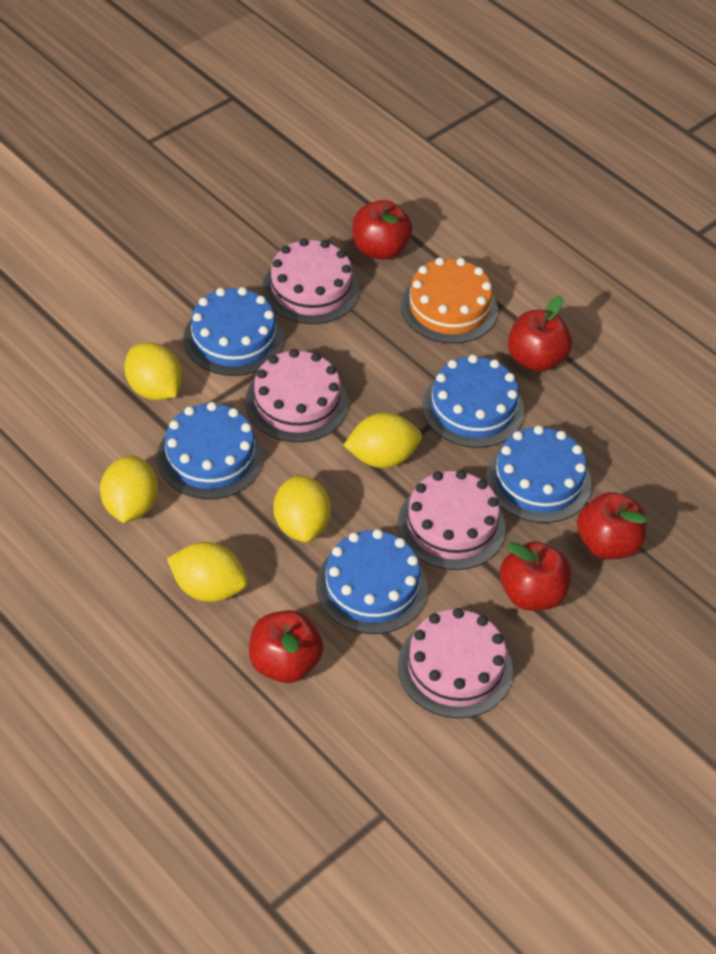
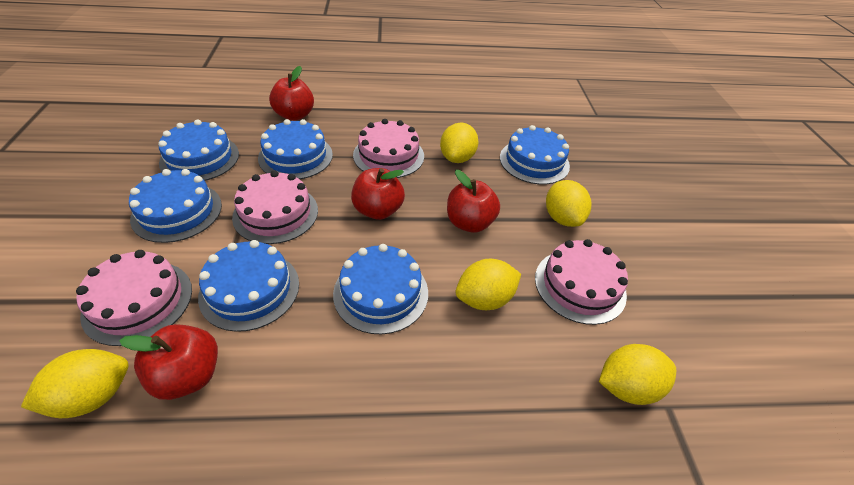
blue cake: 5 -> 6
orange cake: 1 -> 0
red apple: 5 -> 4

